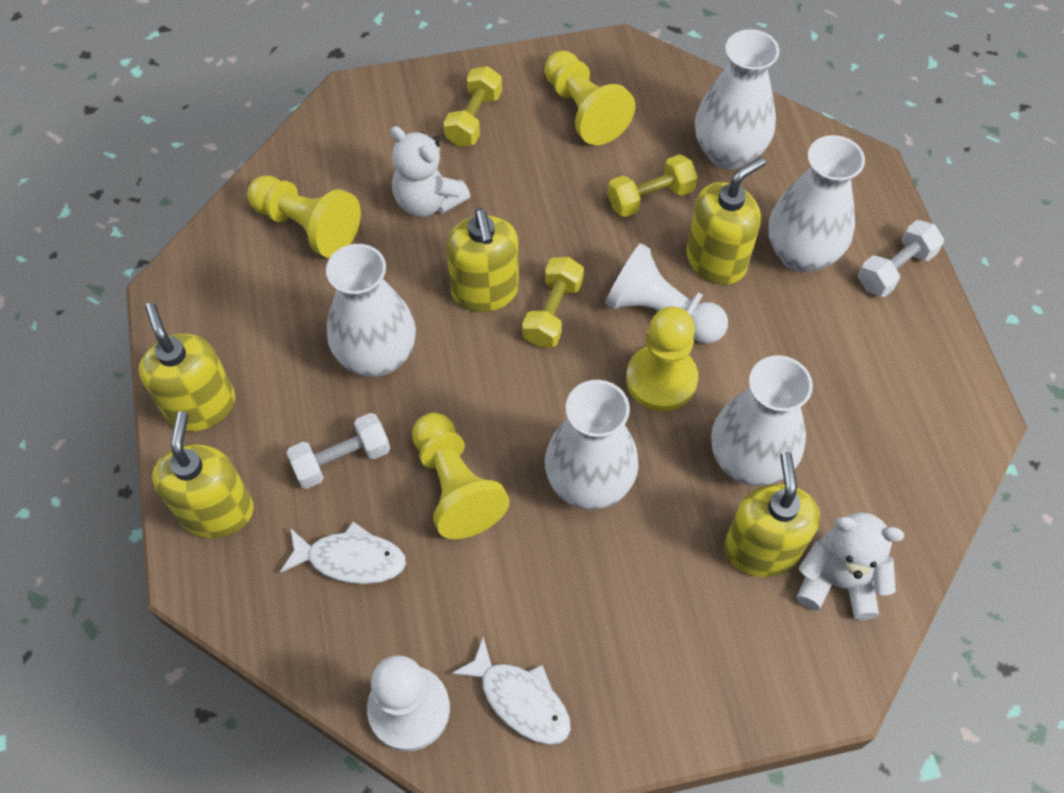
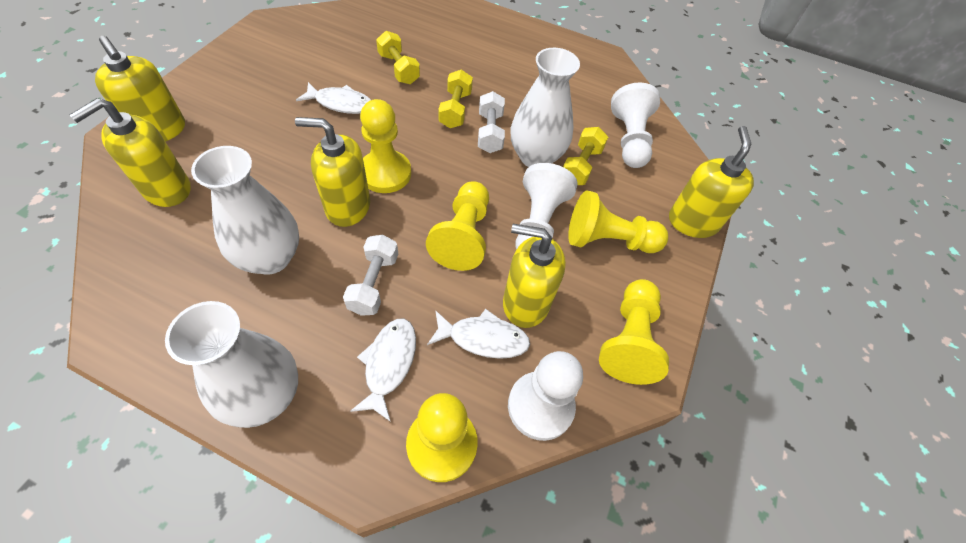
white fish: 2 -> 3
white pawn: 2 -> 3
white teddy bear: 2 -> 0
white vase: 5 -> 3
yellow pawn: 4 -> 5

